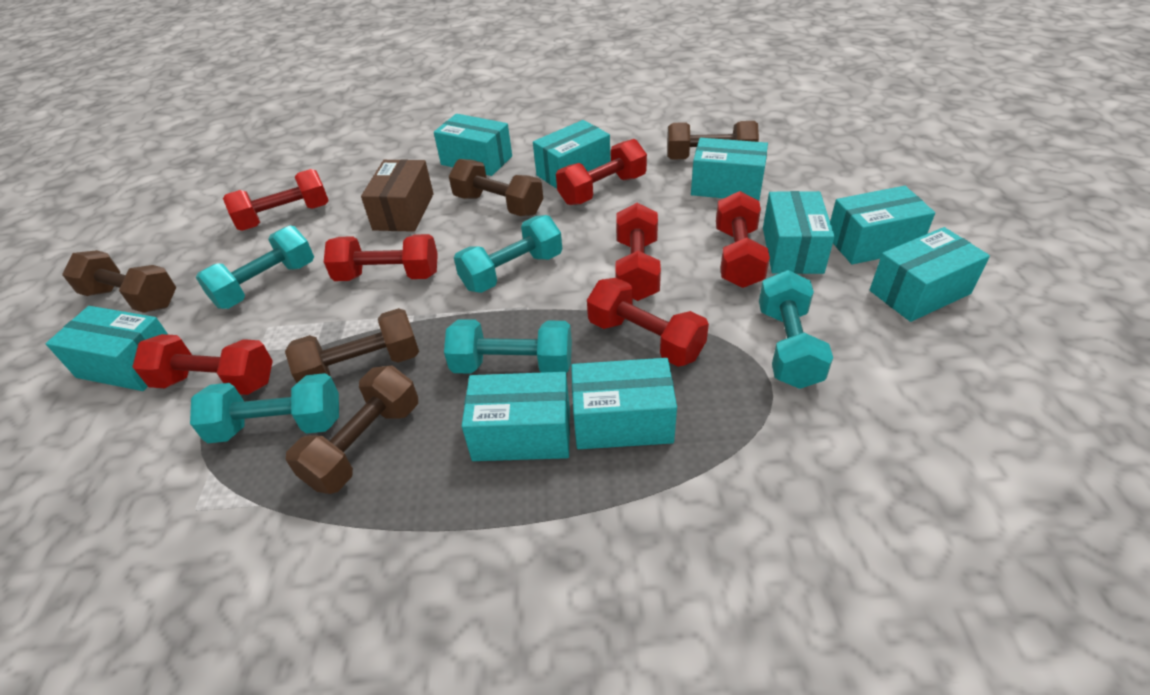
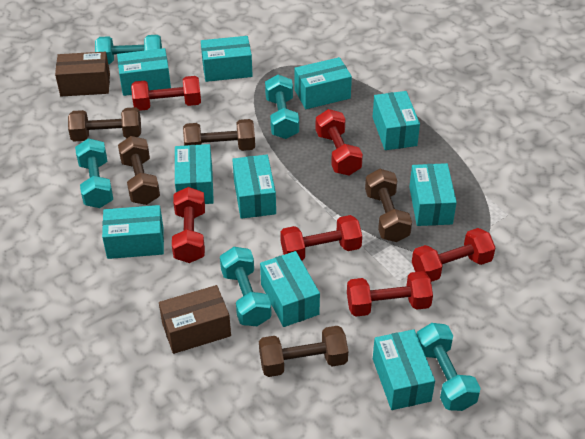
brown box: 1 -> 2
red dumbbell: 7 -> 6
turquoise box: 9 -> 10

